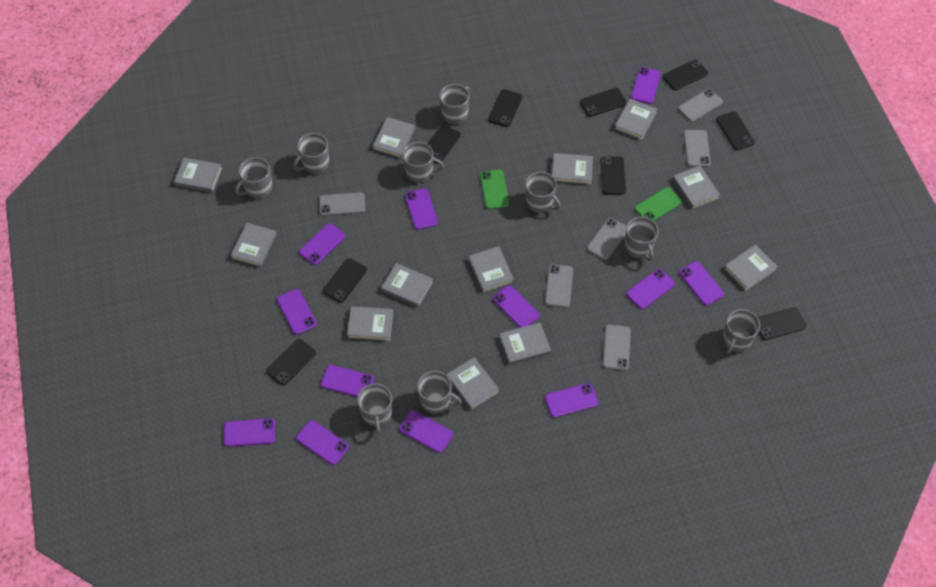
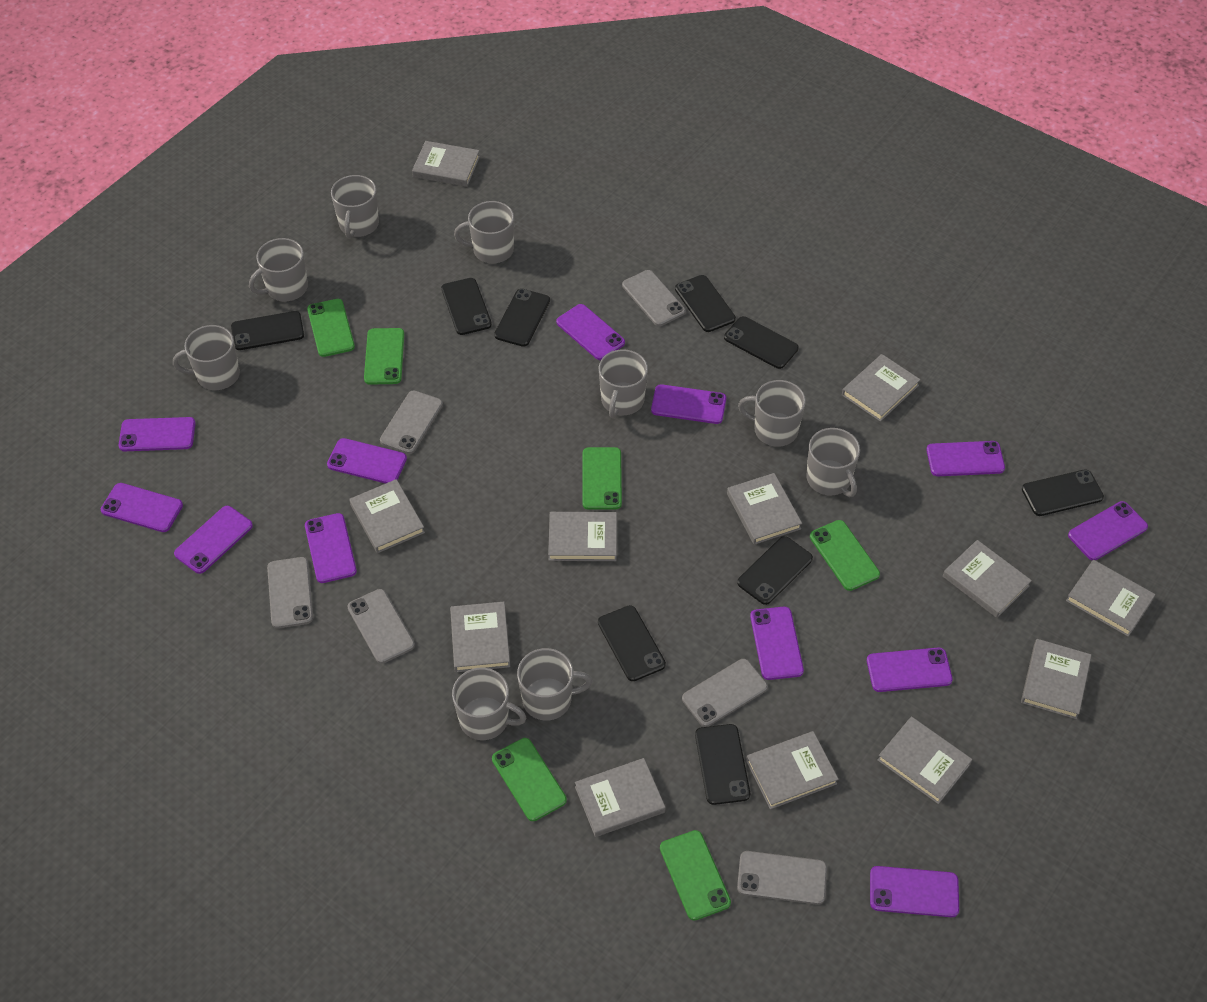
green phone: 2 -> 6

